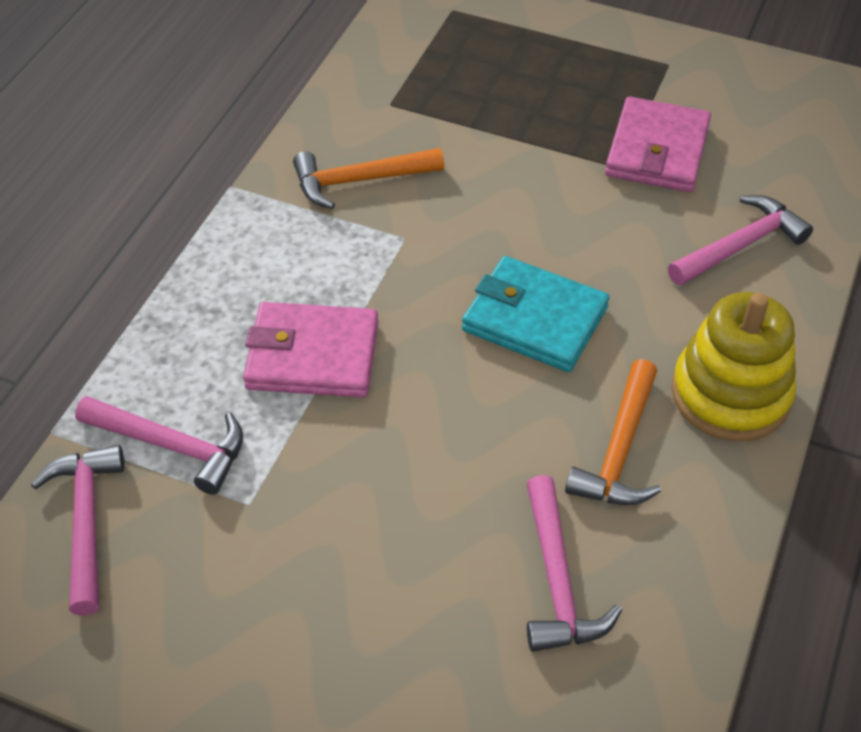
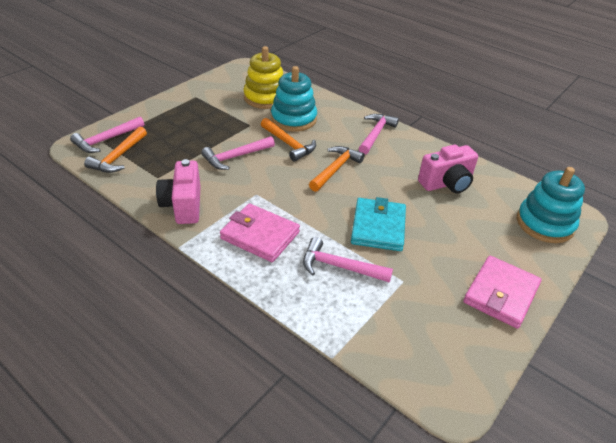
orange hammer: 2 -> 3
pink camera: 0 -> 2
turquoise stacking toy: 0 -> 2

